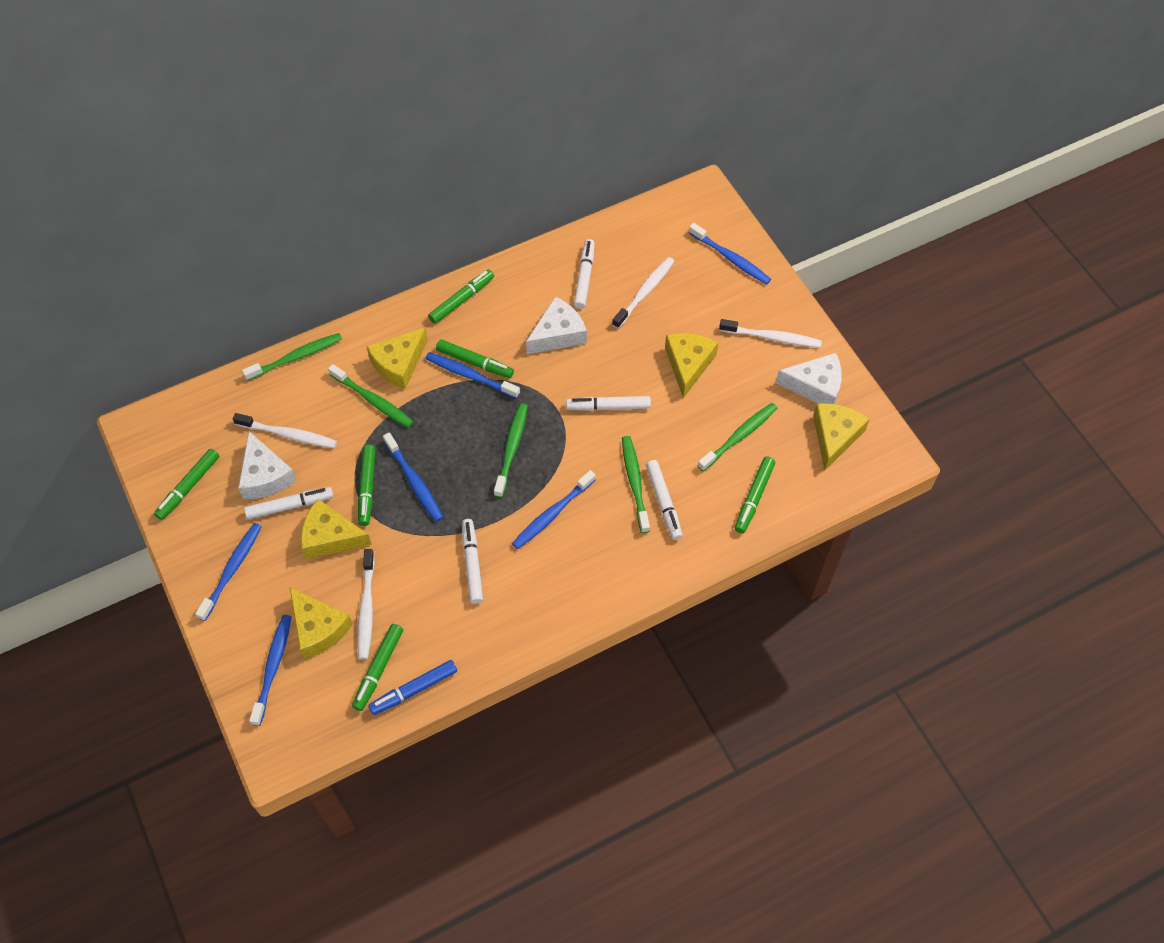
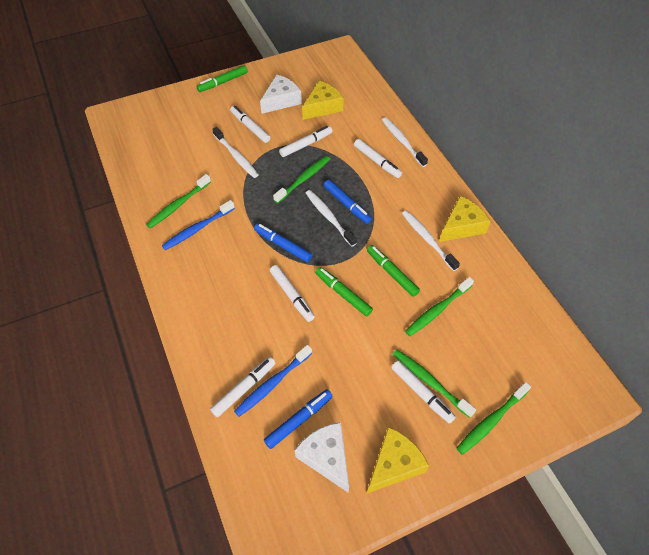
blue marker: 1 -> 3
blue toothbrush: 6 -> 2
green marker: 6 -> 3
white cheese: 3 -> 2
white marker: 5 -> 6
yellow cheese: 5 -> 3

